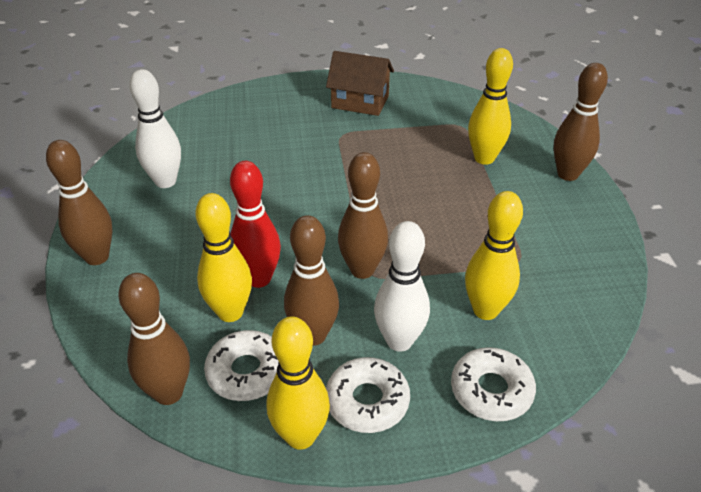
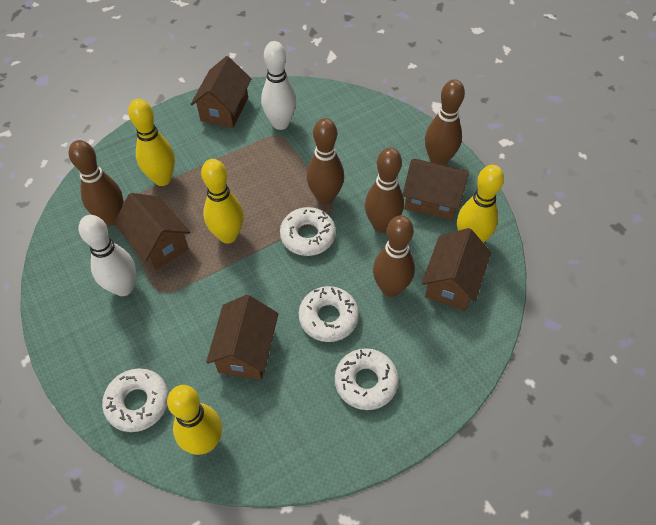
brown house: 1 -> 5
red bowling pin: 1 -> 0
white donut: 3 -> 4

